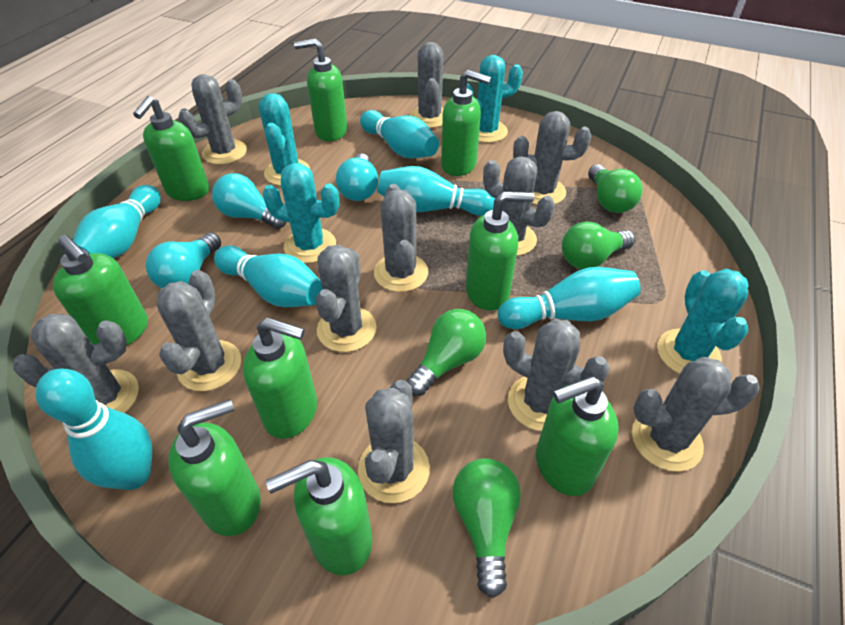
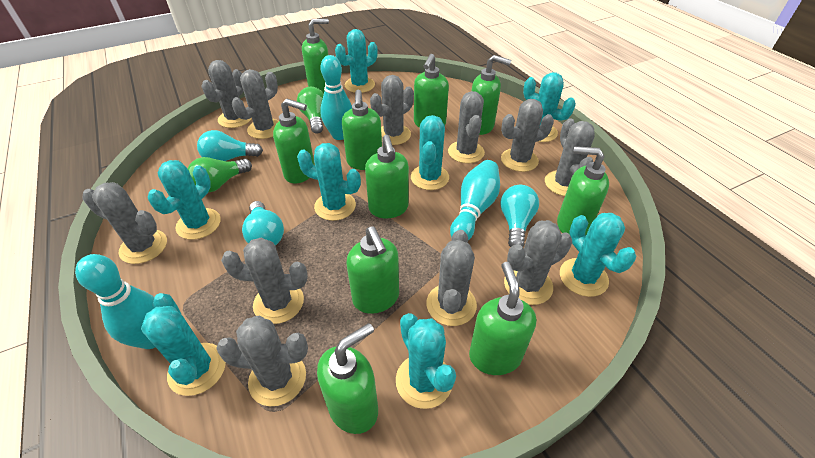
green light bulb: 4 -> 2
green soap dispenser: 9 -> 10
turquoise bowling pin: 6 -> 3
turquoise cactus: 4 -> 8

